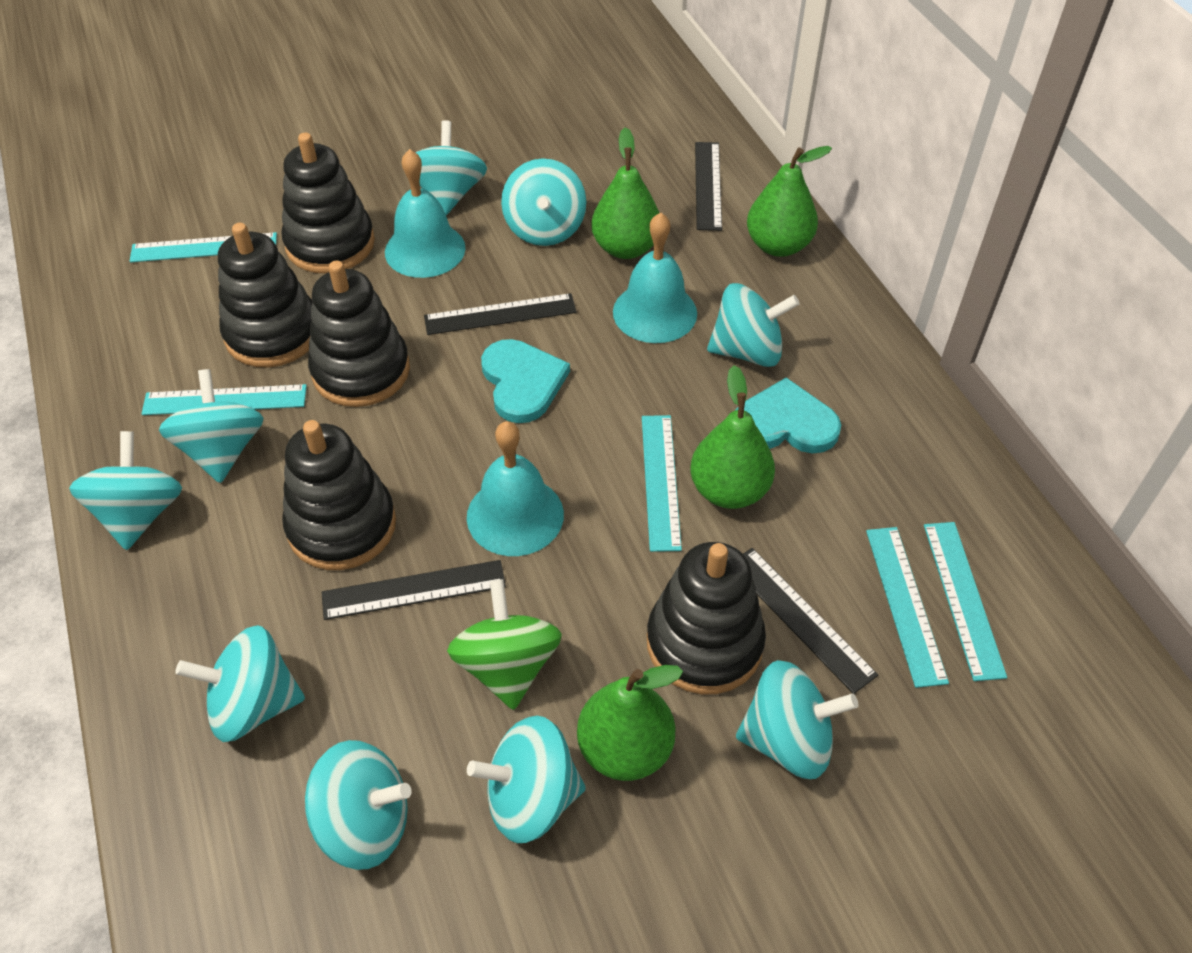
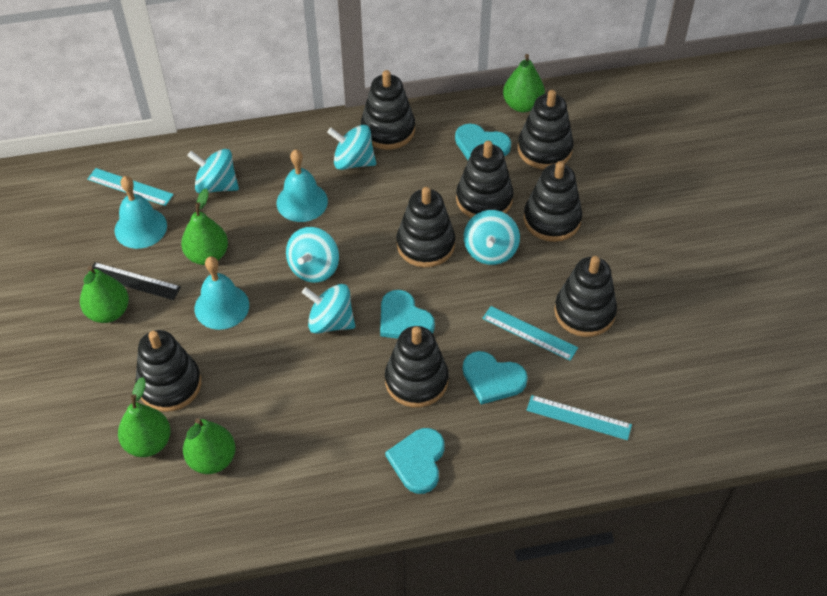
black ruler: 4 -> 1
black stacking toy: 5 -> 8
green pear: 4 -> 5
green spinning top: 1 -> 0
turquoise heart: 2 -> 4
turquoise ruler: 5 -> 3
turquoise spinning top: 9 -> 5

